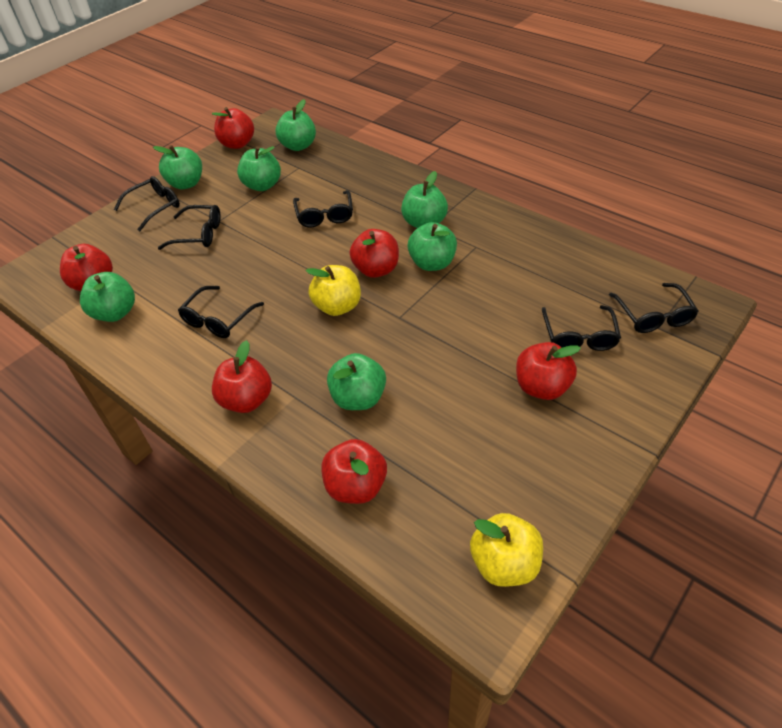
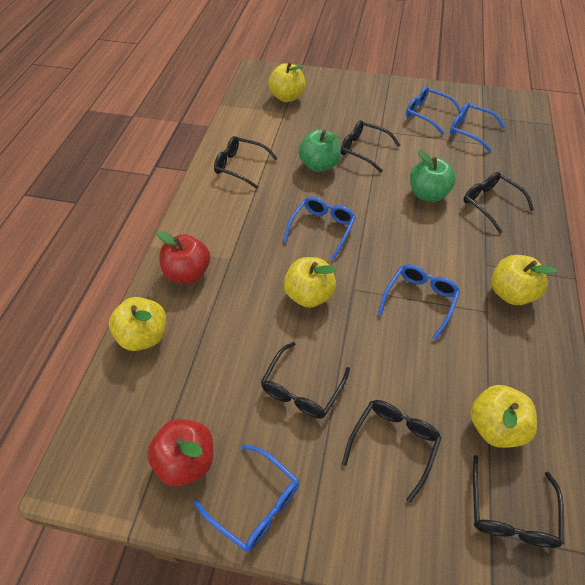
blue glasses: 0 -> 5
green apple: 7 -> 2
red apple: 6 -> 2
yellow apple: 2 -> 5

